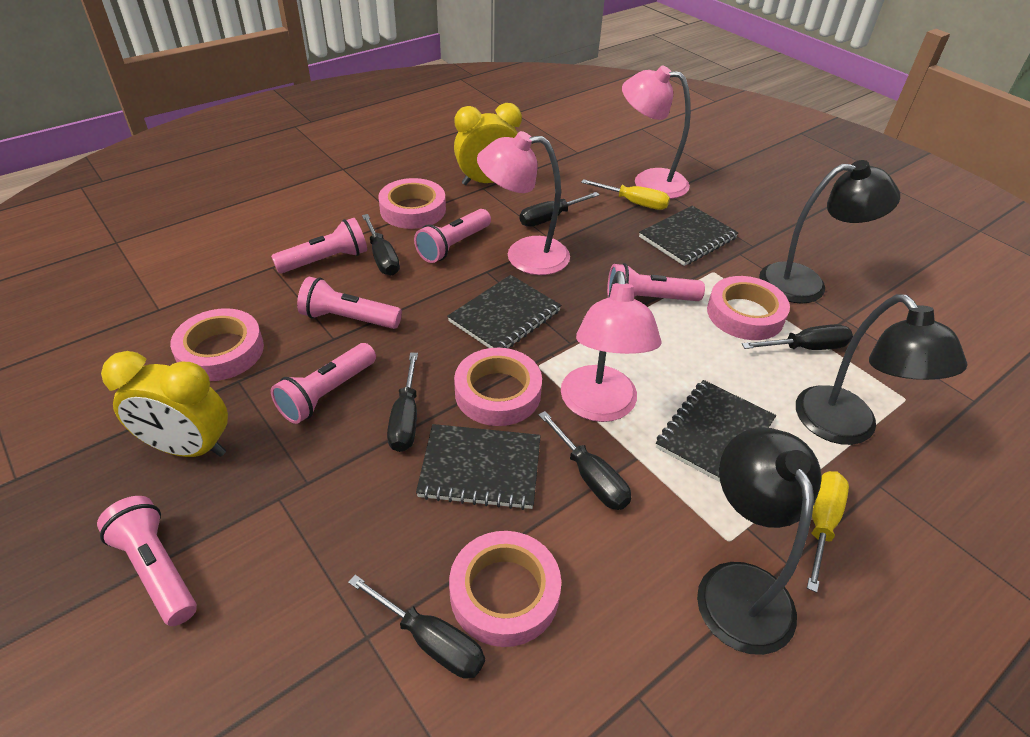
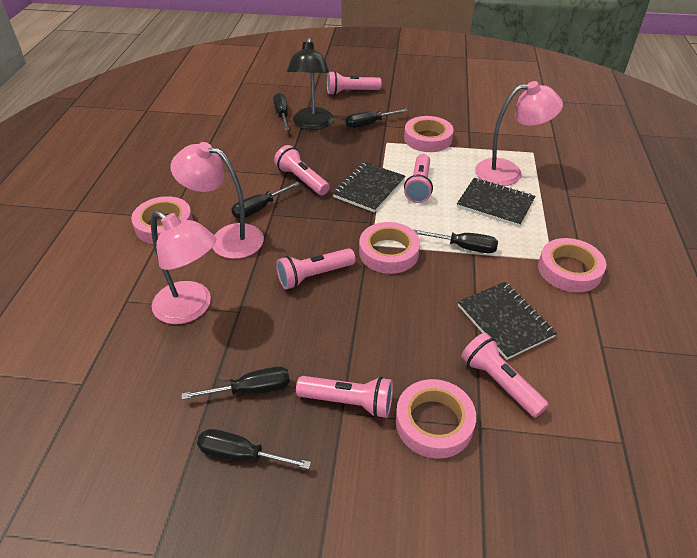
black lamp: 3 -> 1
black notebook: 4 -> 3
yellow clock: 2 -> 0
yellow screwdriver: 2 -> 0

